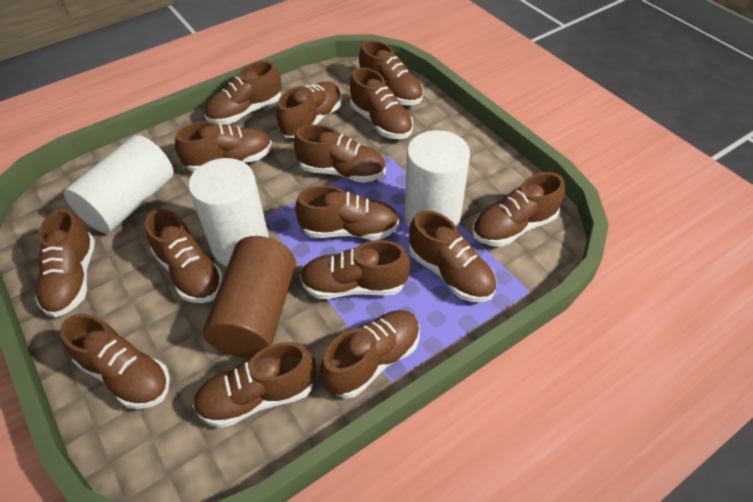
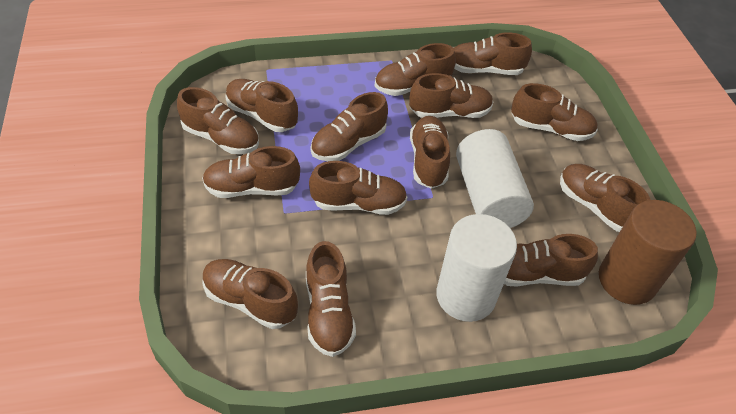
brown shoe: 15 -> 14
white cylinder: 3 -> 2

